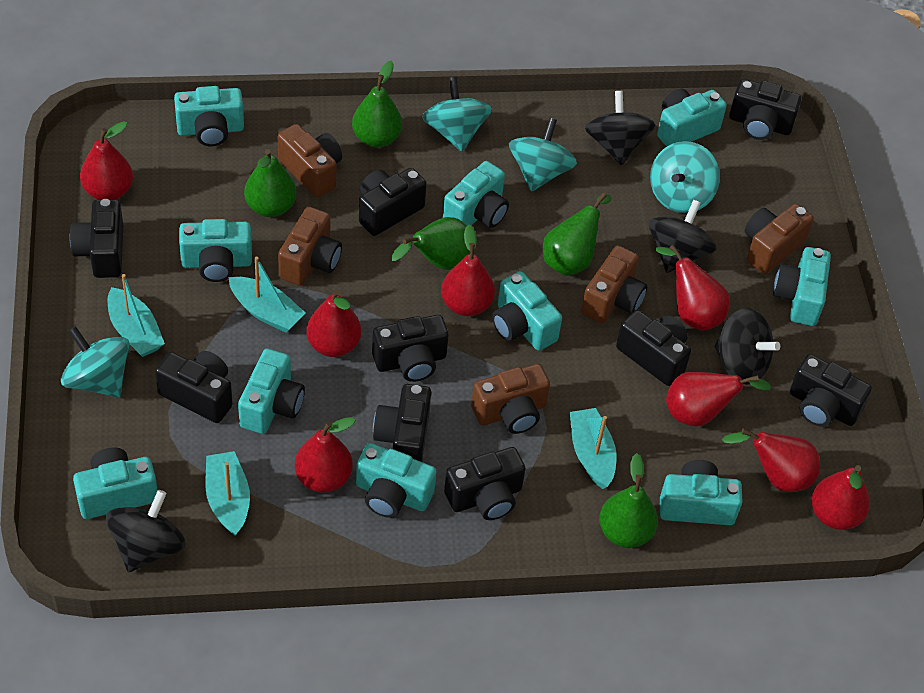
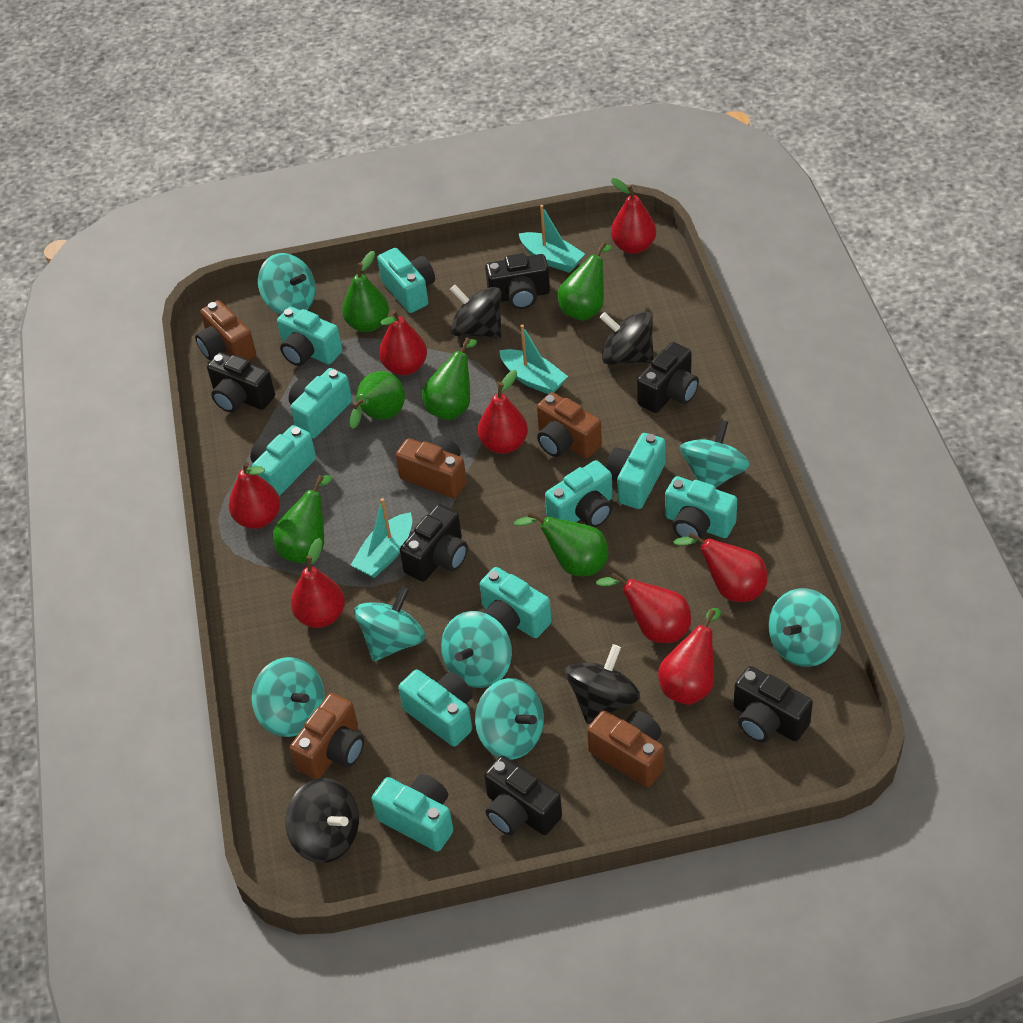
black camera: 9 -> 6
green pear: 5 -> 6
turquoise boat: 4 -> 3
turquoise spinning top: 4 -> 7

